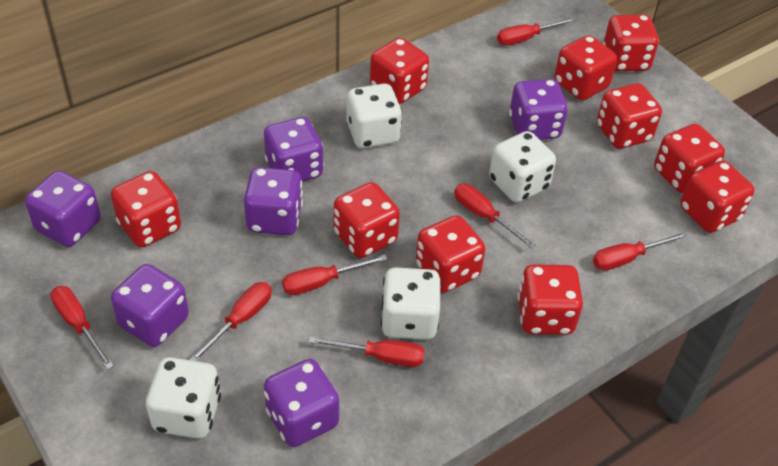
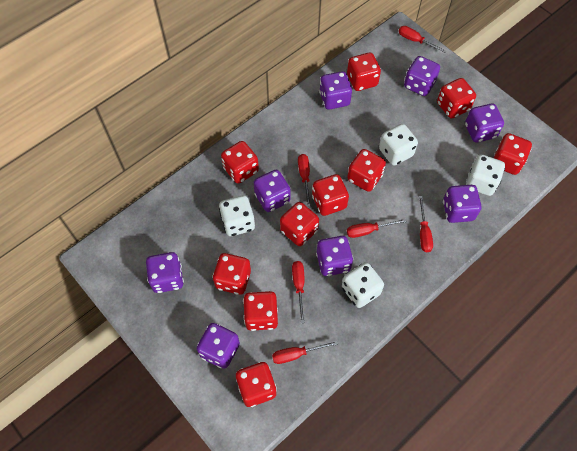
purple dice: 6 -> 8
red screwdriver: 7 -> 6

